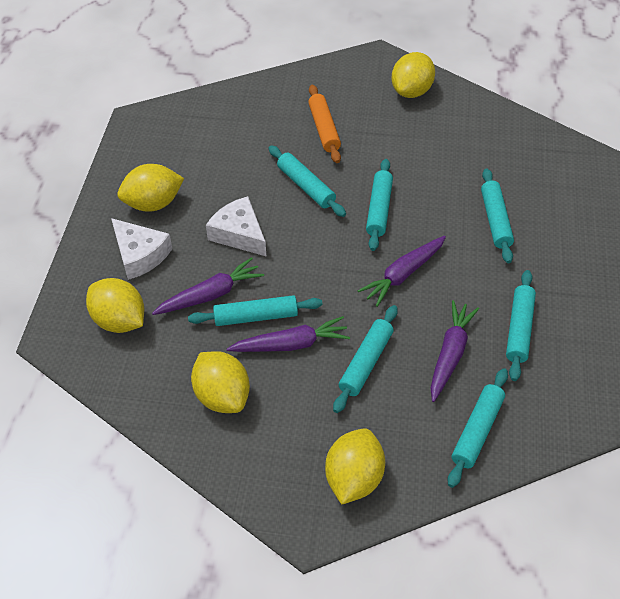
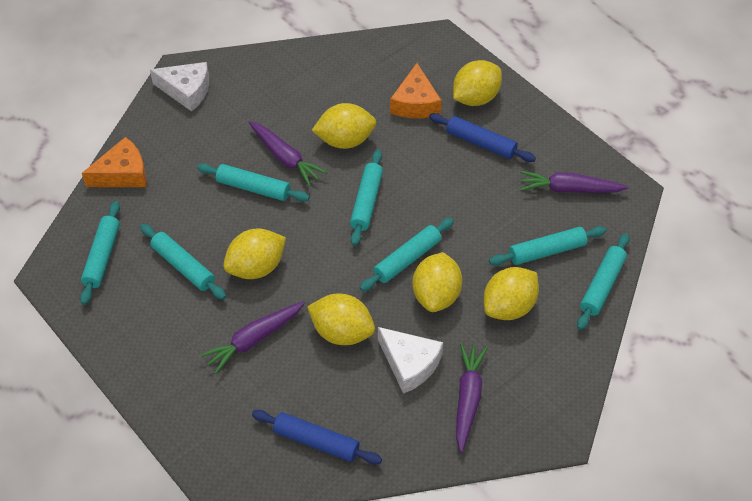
blue rolling pin: 0 -> 2
orange cheese: 0 -> 2
orange rolling pin: 1 -> 0
yellow lemon: 5 -> 6

